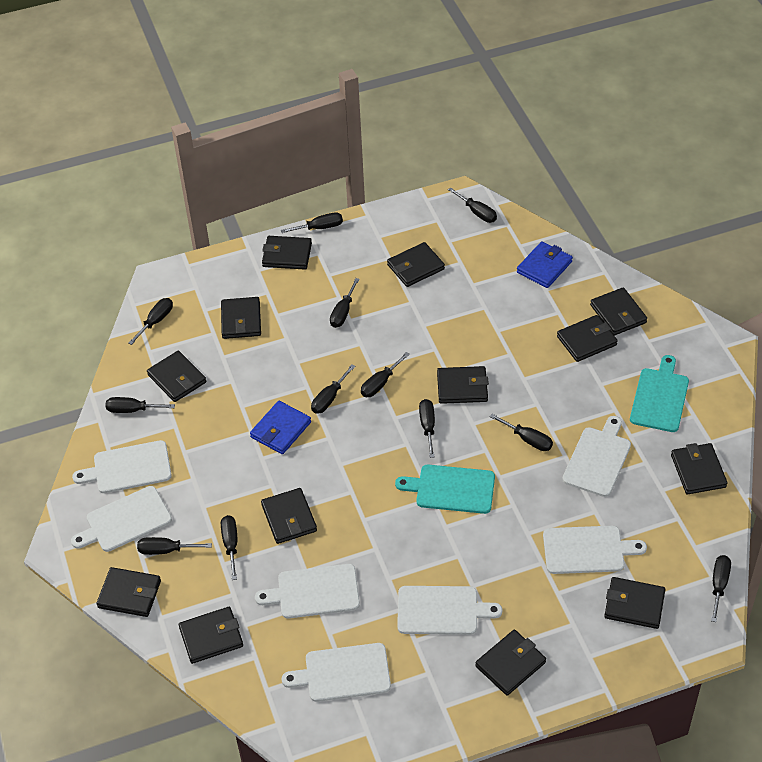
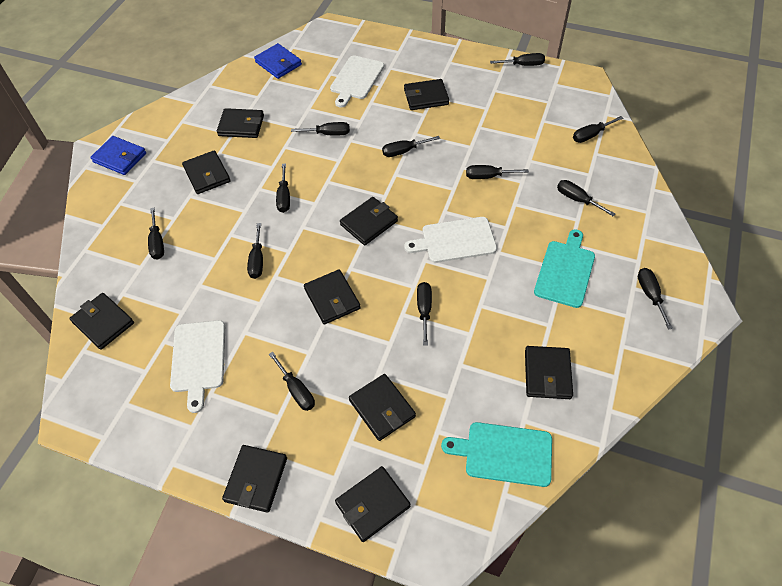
black wallet: 13 -> 10
white cutting board: 7 -> 3

